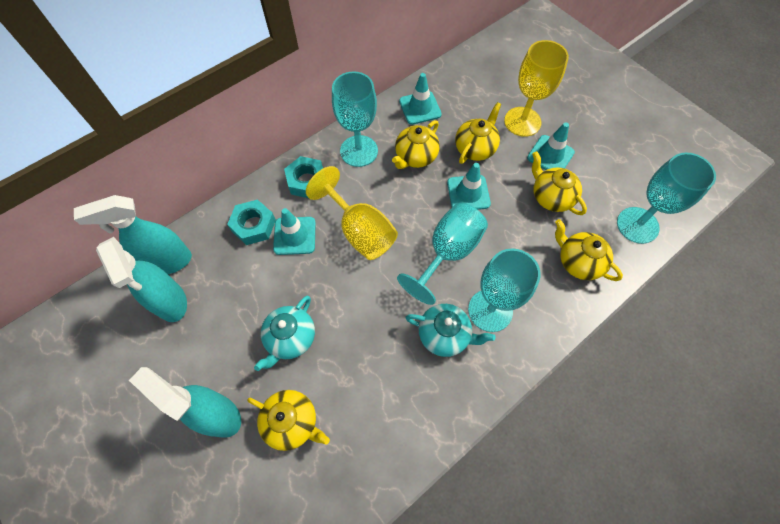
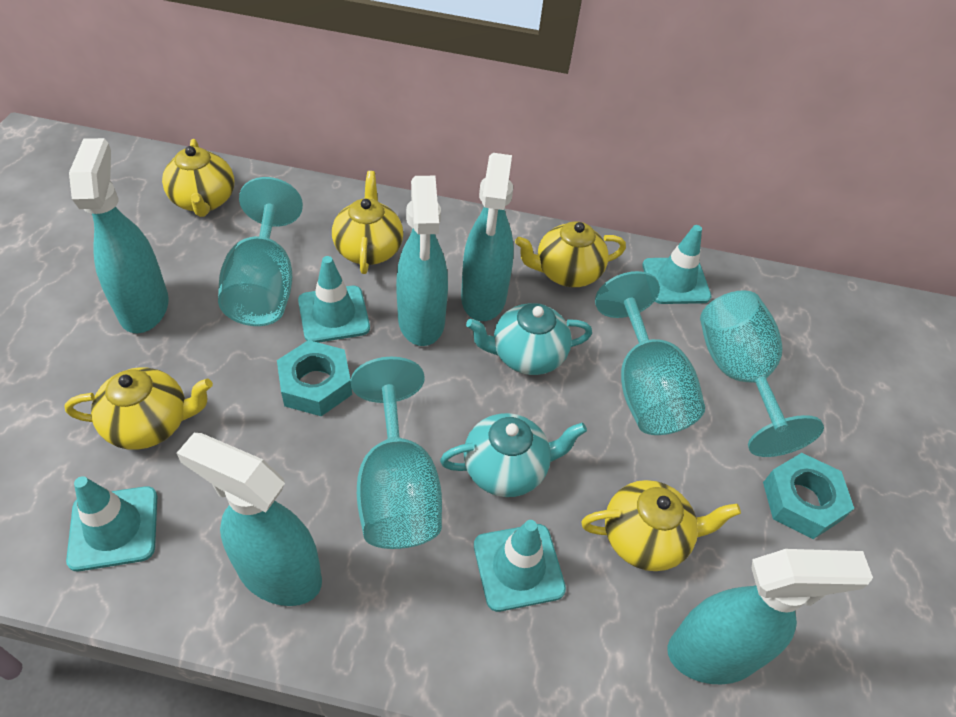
turquoise spray bottle: 3 -> 5
yellow goblet: 2 -> 0

